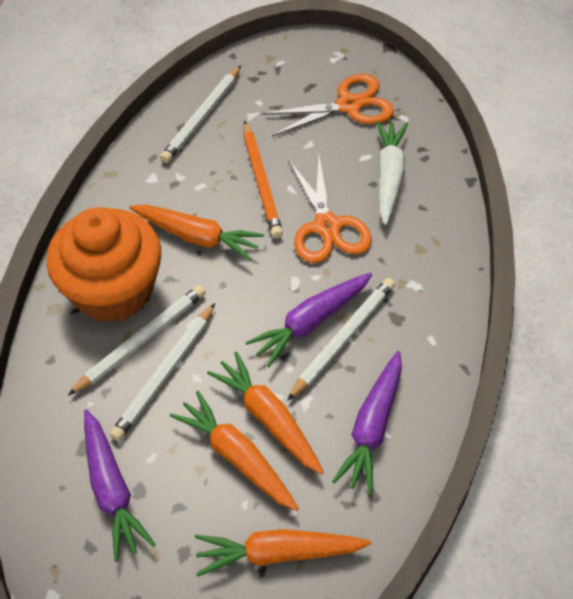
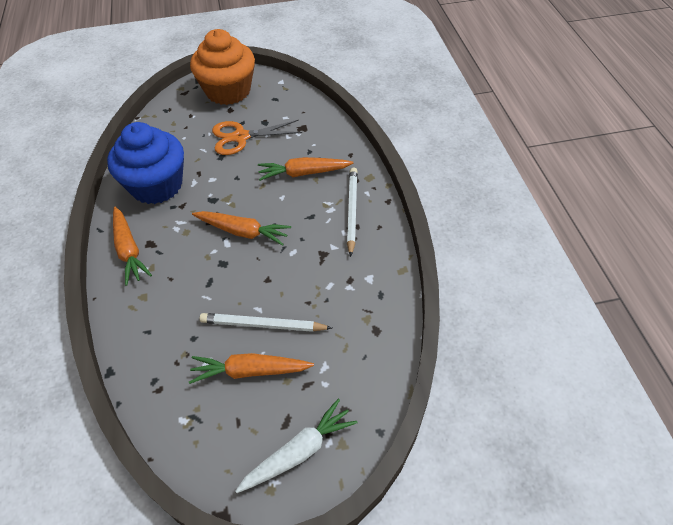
blue cupcake: 0 -> 1
orange pencil: 1 -> 0
orange scissors: 2 -> 1
purple carrot: 3 -> 0
white pencil: 4 -> 2

